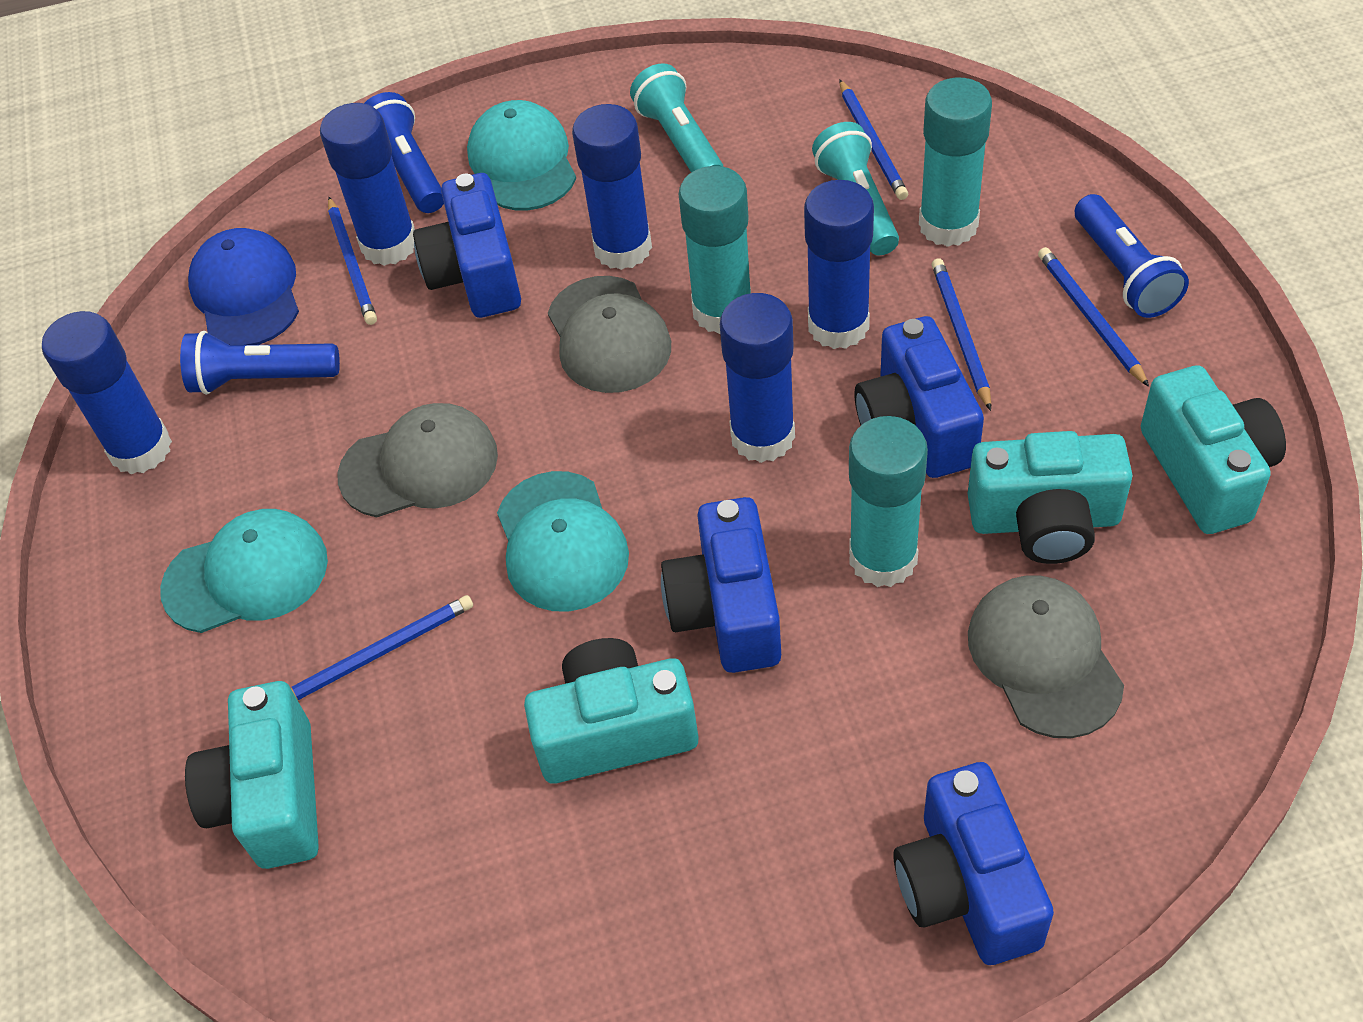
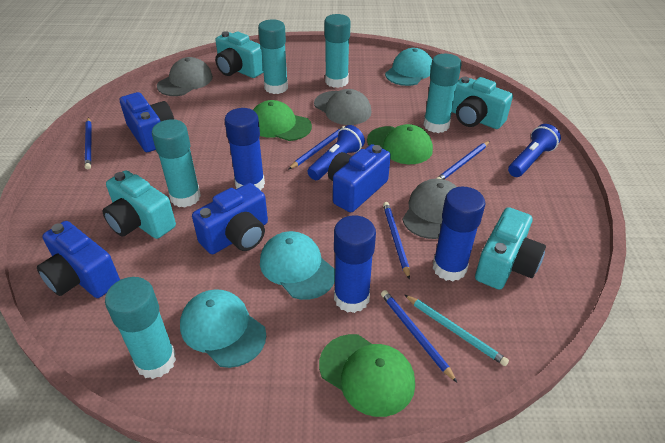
blue cap: 1 -> 0
blue flashlight: 3 -> 2
blue glue stick: 5 -> 3
green cap: 0 -> 3
turquoise flashlight: 2 -> 0
turquoise glue stick: 3 -> 5
turquoise pencil: 0 -> 1

